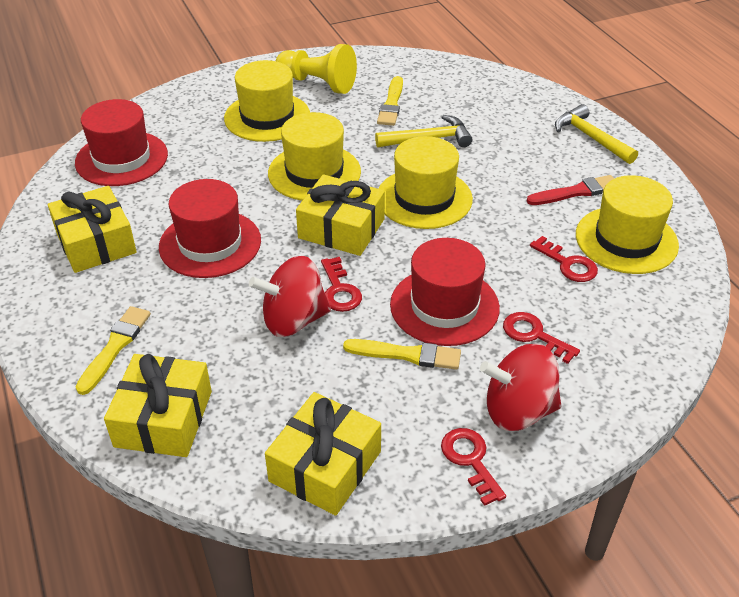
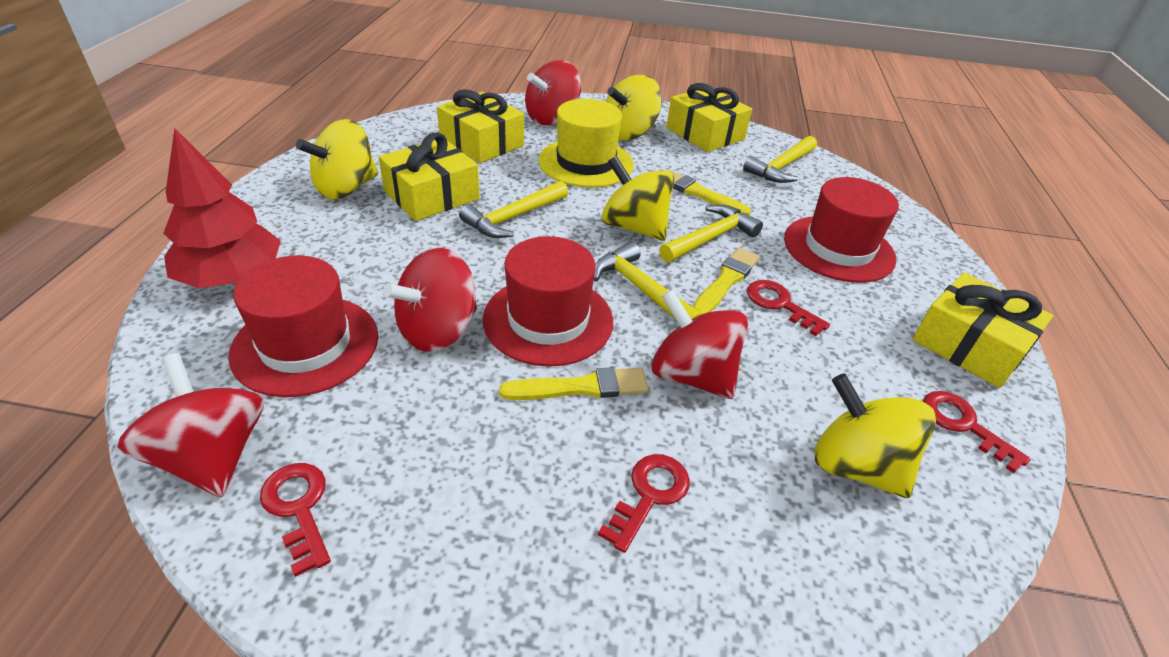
red brush: 1 -> 0
red spinning top: 2 -> 4
red tree: 0 -> 1
yellow hammer: 2 -> 4
yellow hat: 4 -> 1
yellow pawn: 1 -> 0
yellow spinning top: 0 -> 4

